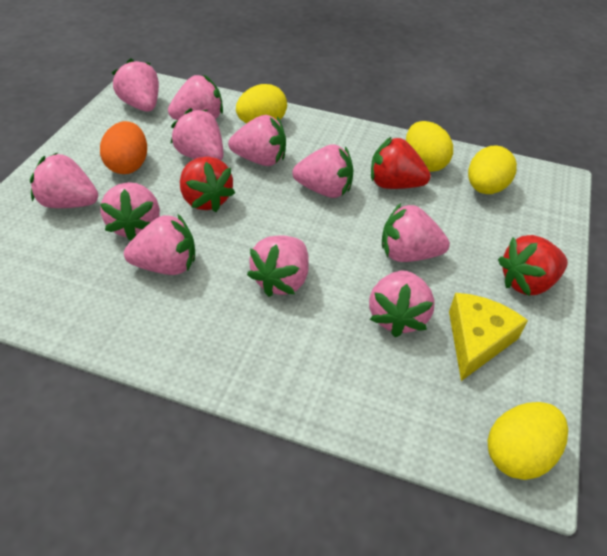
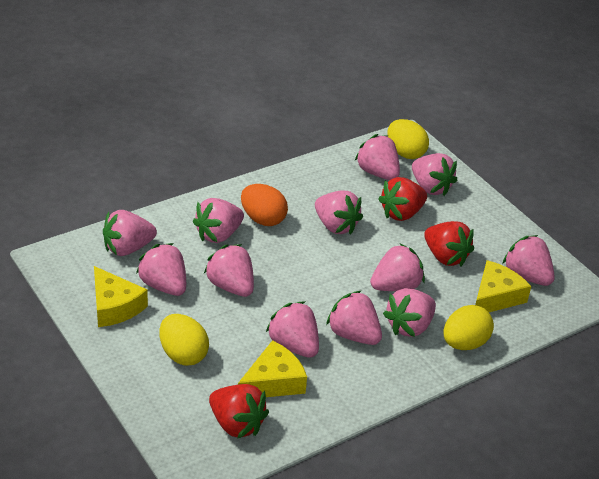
pink strawberry: 11 -> 12
yellow cheese: 1 -> 3
yellow egg: 4 -> 3

